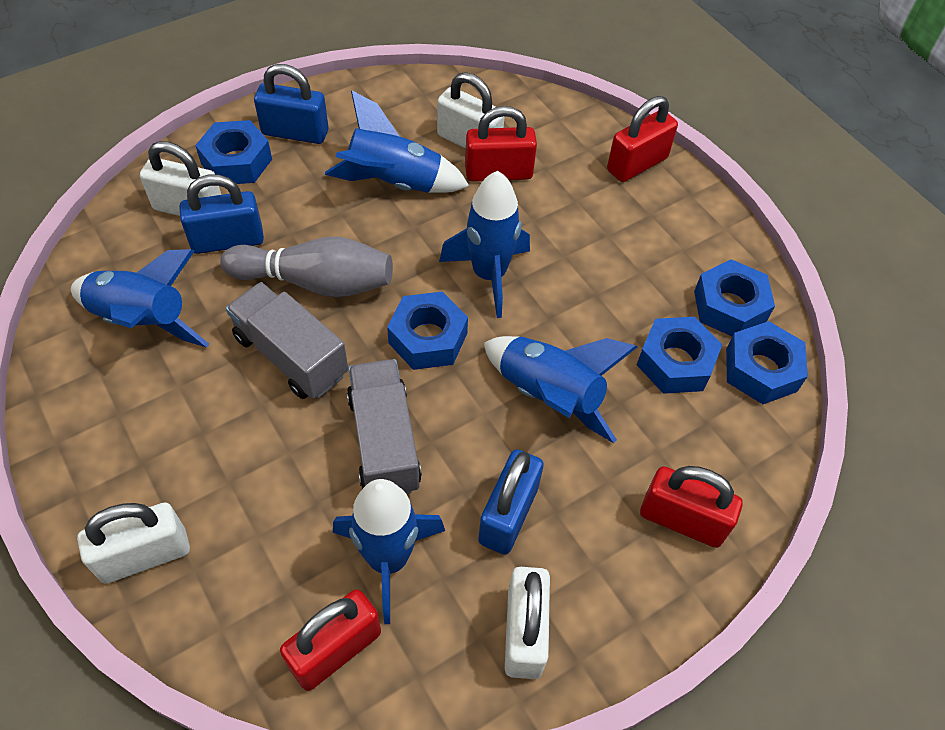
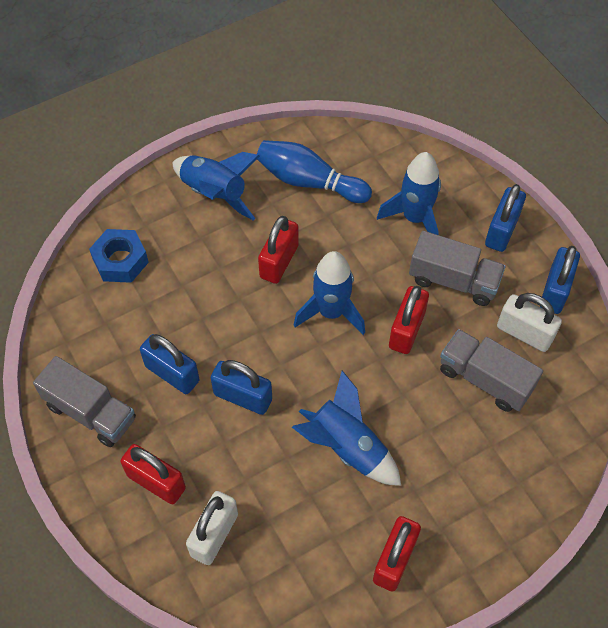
blue bowling pin: 0 -> 1
blue nut: 5 -> 1
blue padlock: 3 -> 4
blue rocket: 5 -> 4
grey bowling pin: 1 -> 0
grey truck: 2 -> 3
white padlock: 4 -> 2

